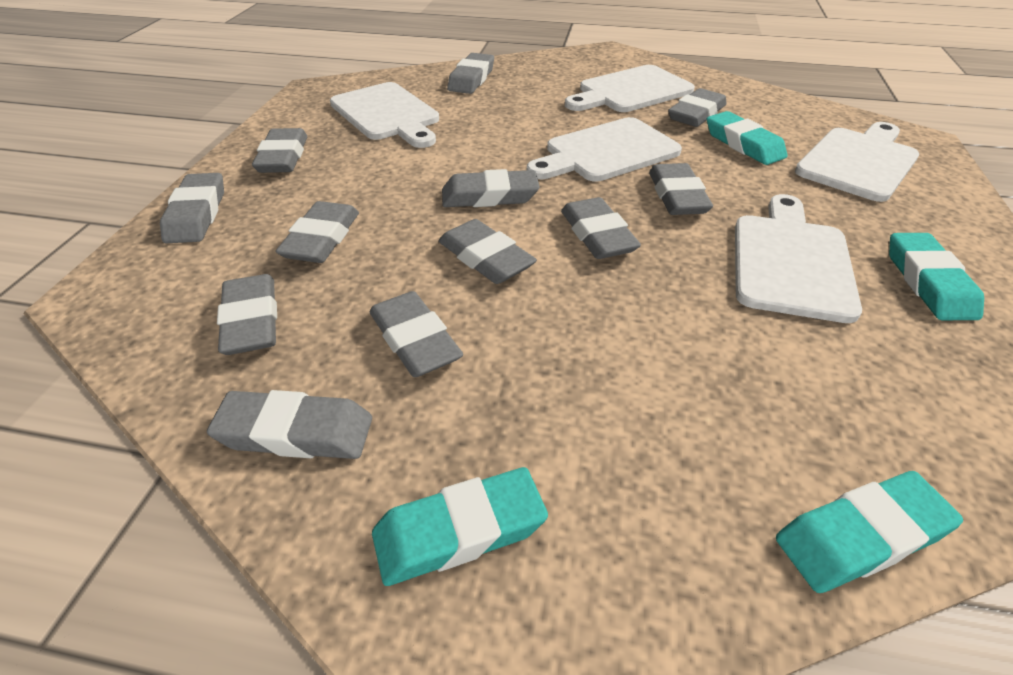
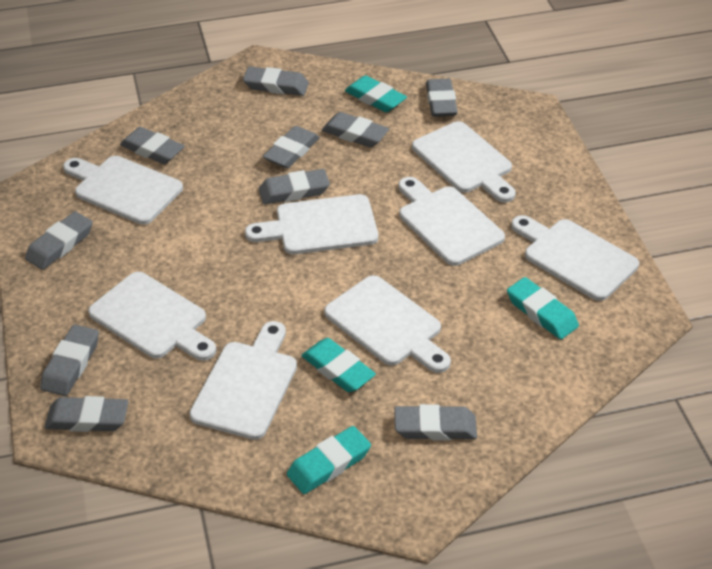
grey eraser: 12 -> 10
white cutting board: 5 -> 8

